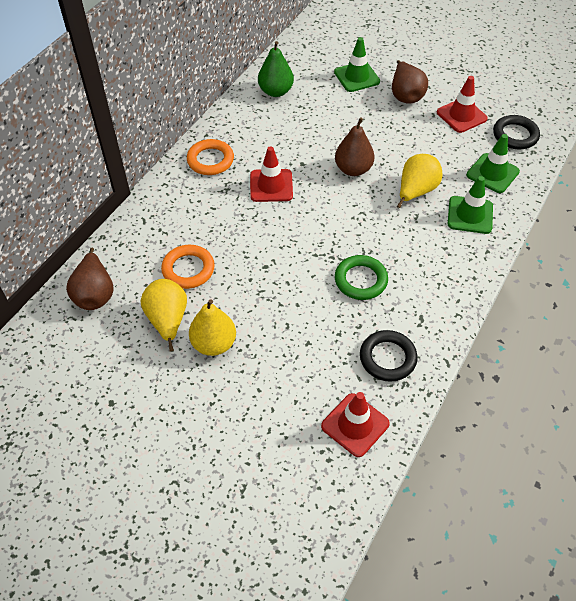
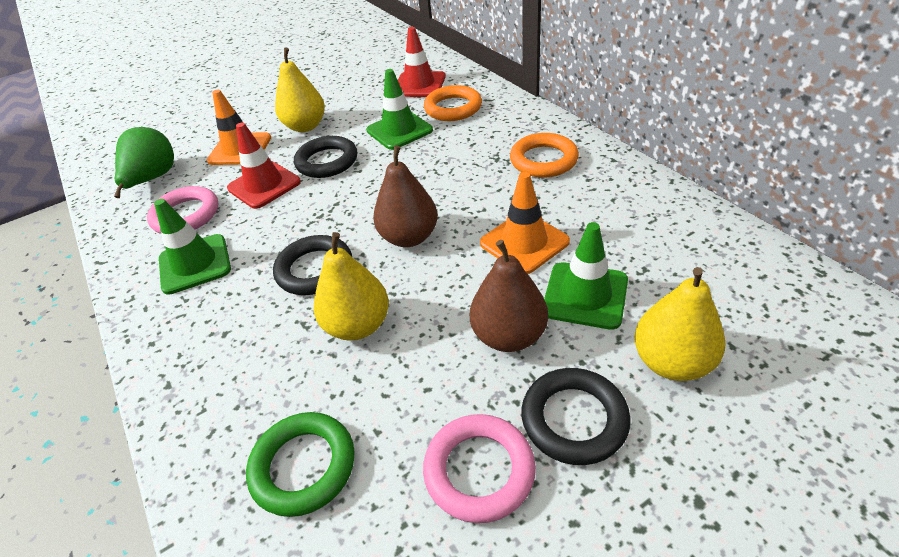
black ring: 2 -> 3
brown pear: 3 -> 2
orange traffic cone: 0 -> 2
pink ring: 0 -> 2
red traffic cone: 3 -> 2

